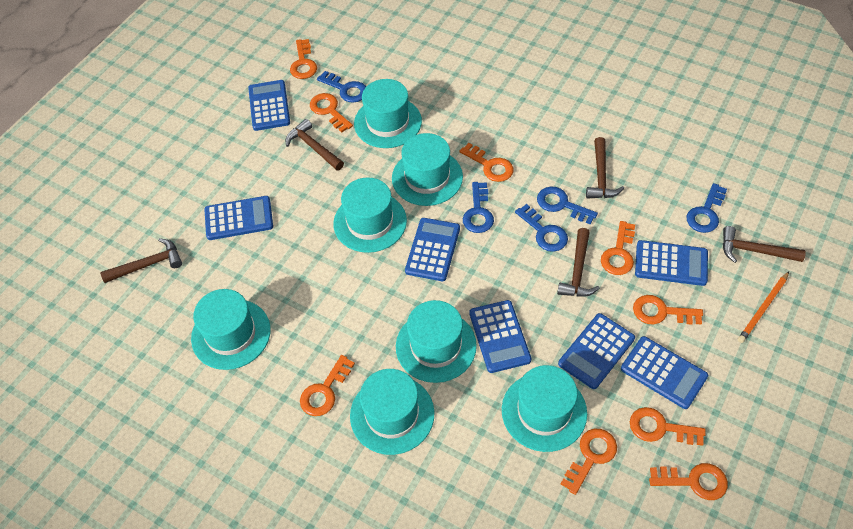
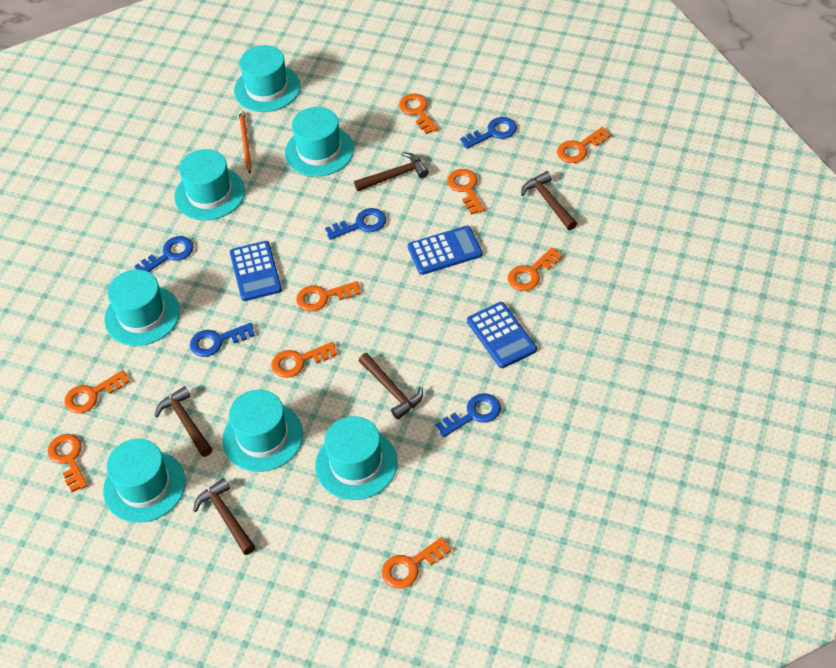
blue calculator: 7 -> 3

